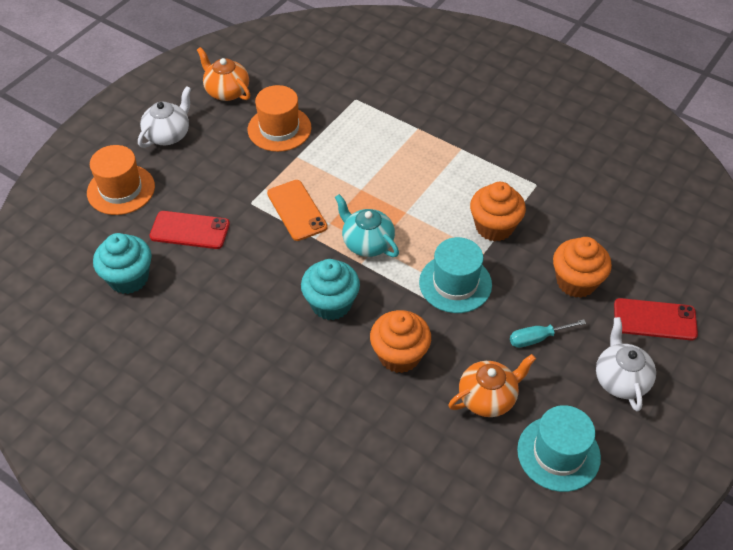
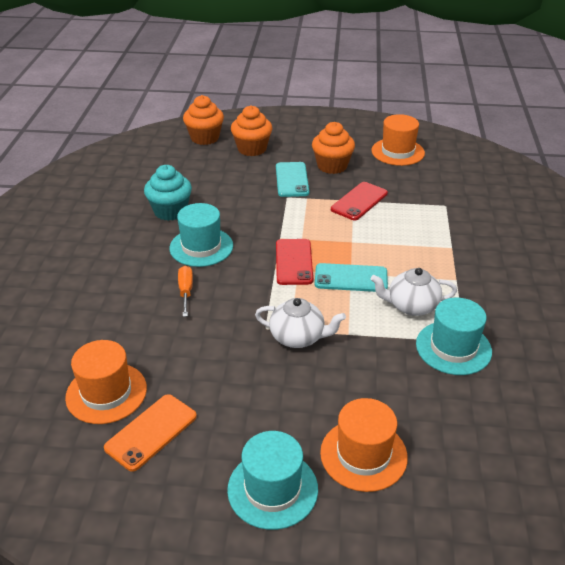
orange hat: 2 -> 3
orange screwdriver: 0 -> 1
orange teapot: 2 -> 0
turquoise cupcake: 2 -> 1
turquoise hat: 2 -> 3
turquoise phone: 0 -> 2
turquoise screwdriver: 1 -> 0
turquoise teapot: 1 -> 0

